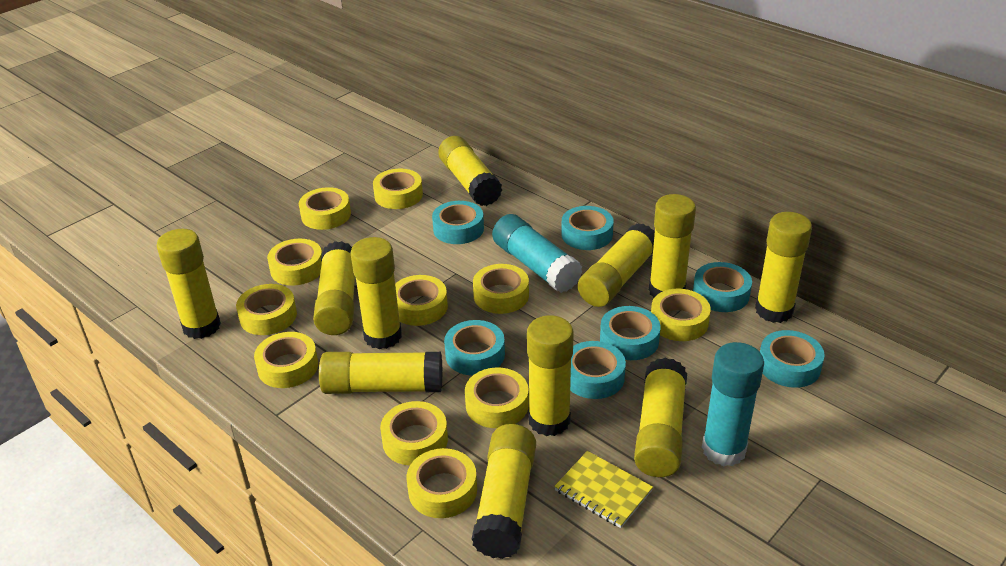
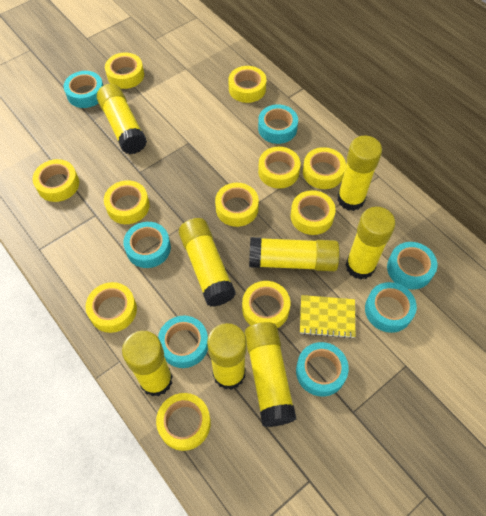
turquoise glue stick: 2 -> 0
yellow glue stick: 11 -> 8

